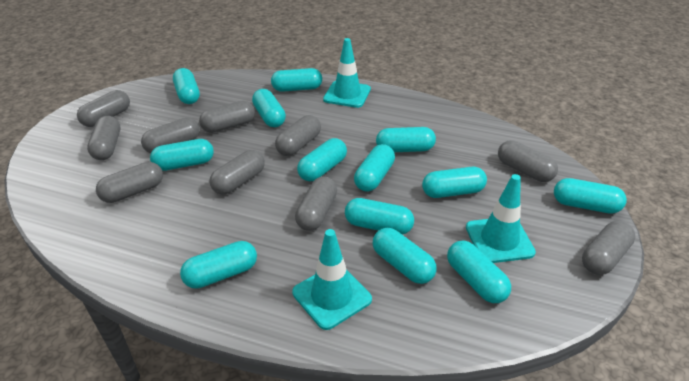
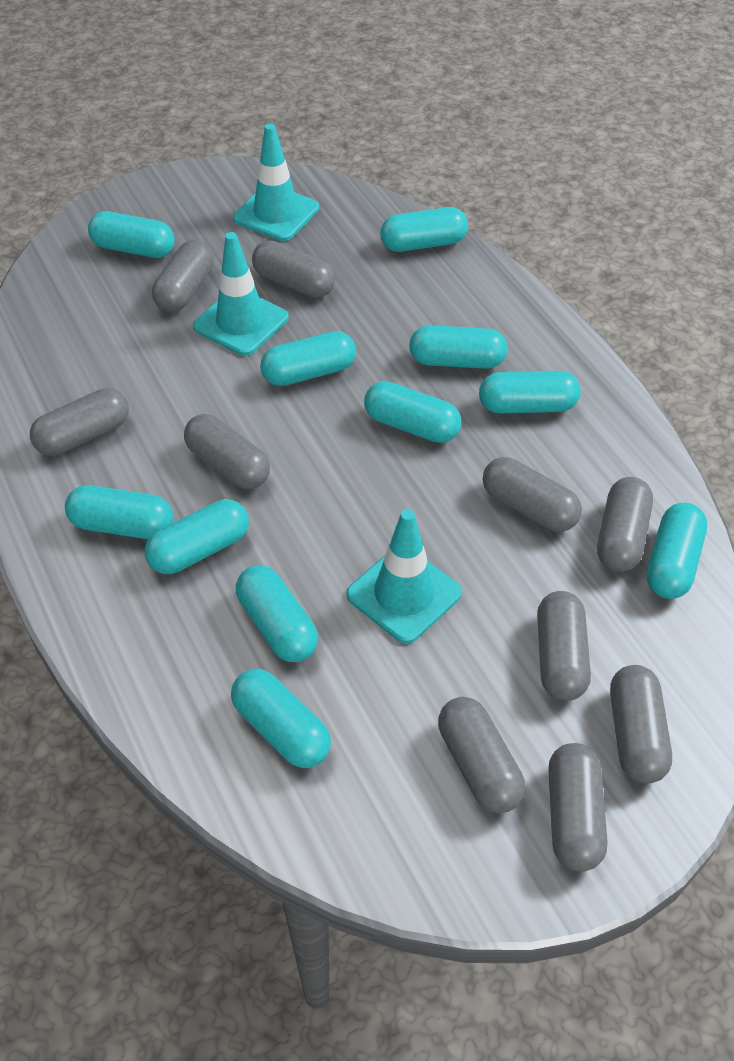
turquoise capsule: 13 -> 11

